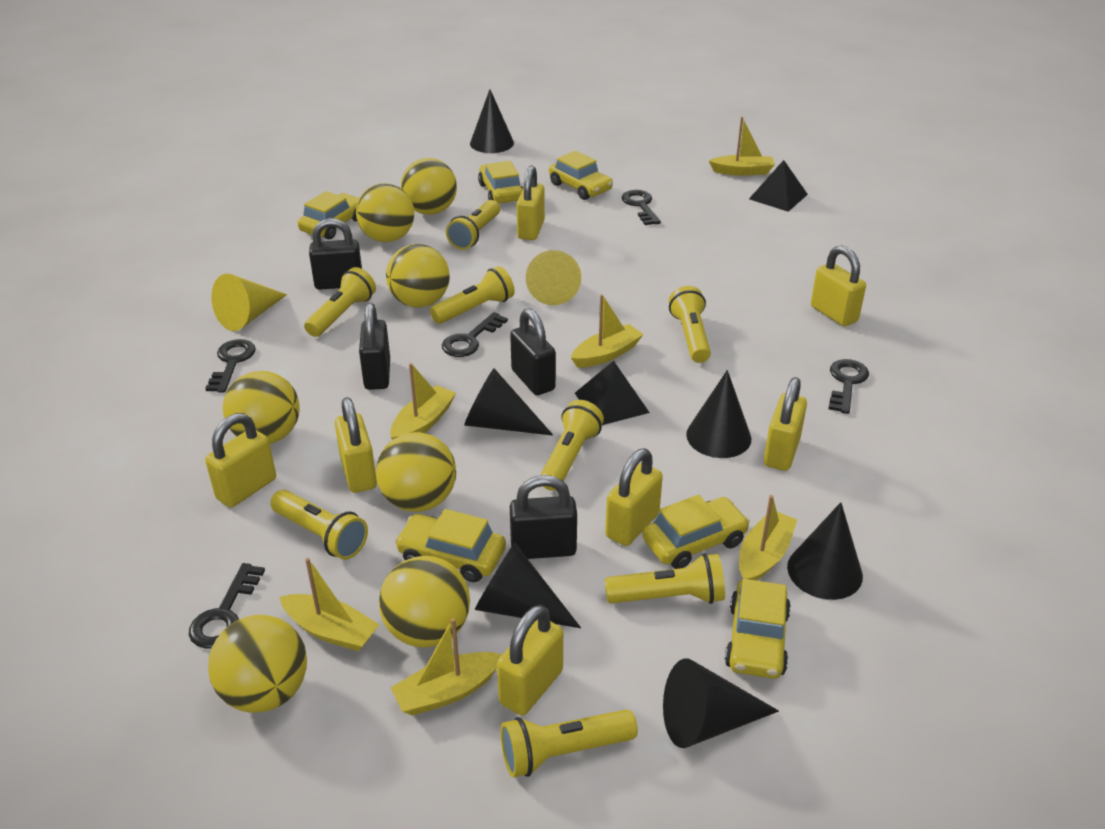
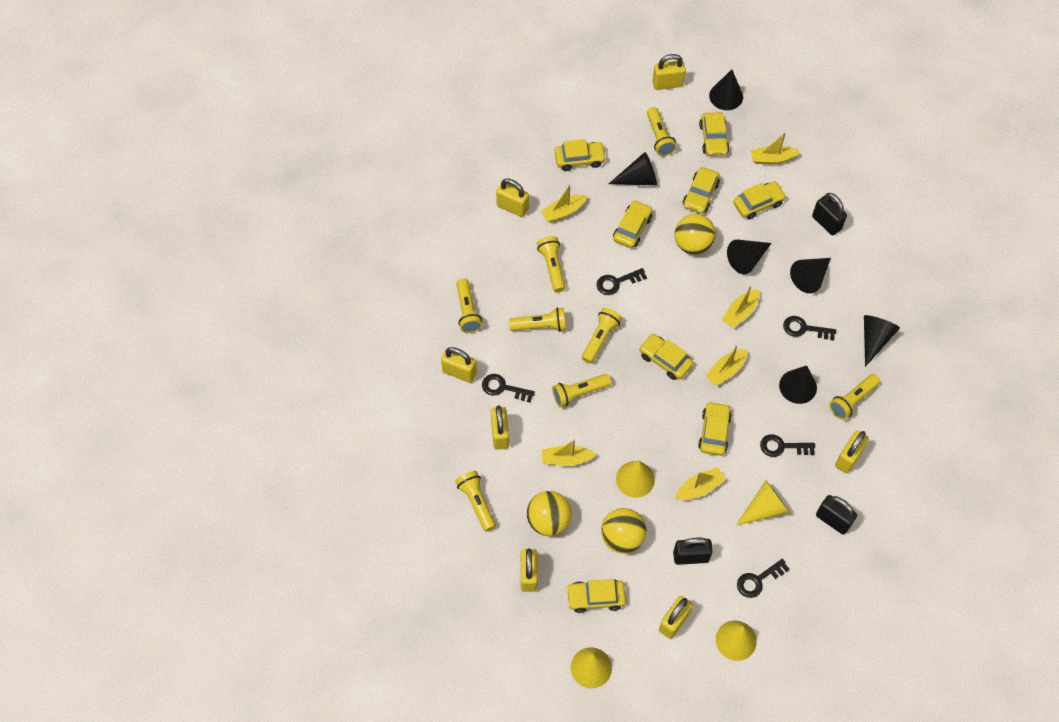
black padlock: 4 -> 3
black pyramid: 2 -> 0
yellow ball: 7 -> 3
yellow car: 6 -> 8
yellow cone: 2 -> 4

